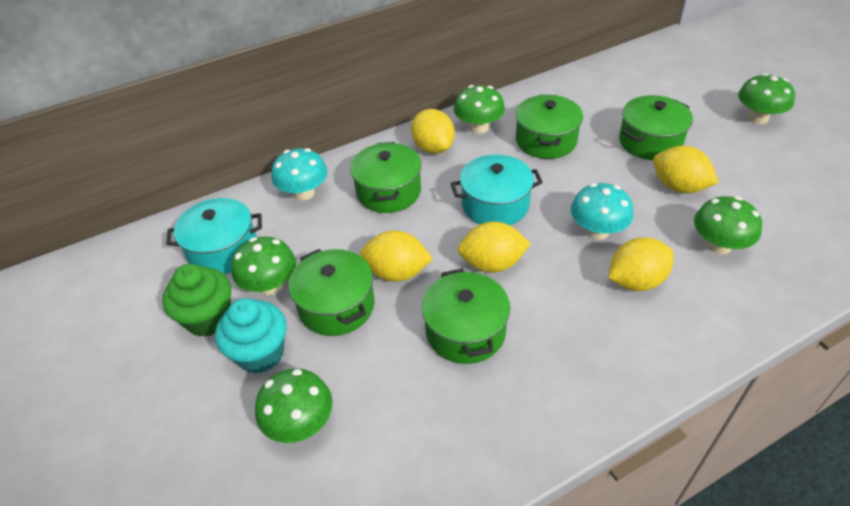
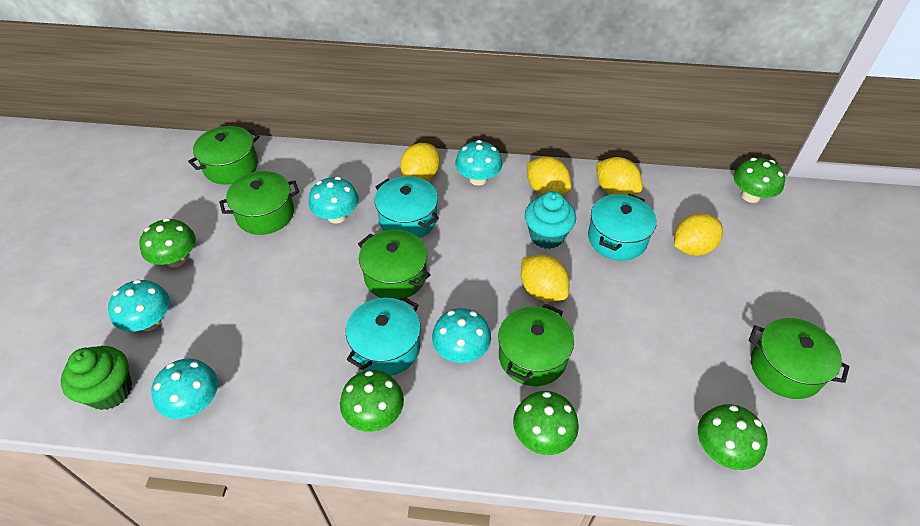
turquoise mushroom: 2 -> 5
turquoise pot: 2 -> 3

